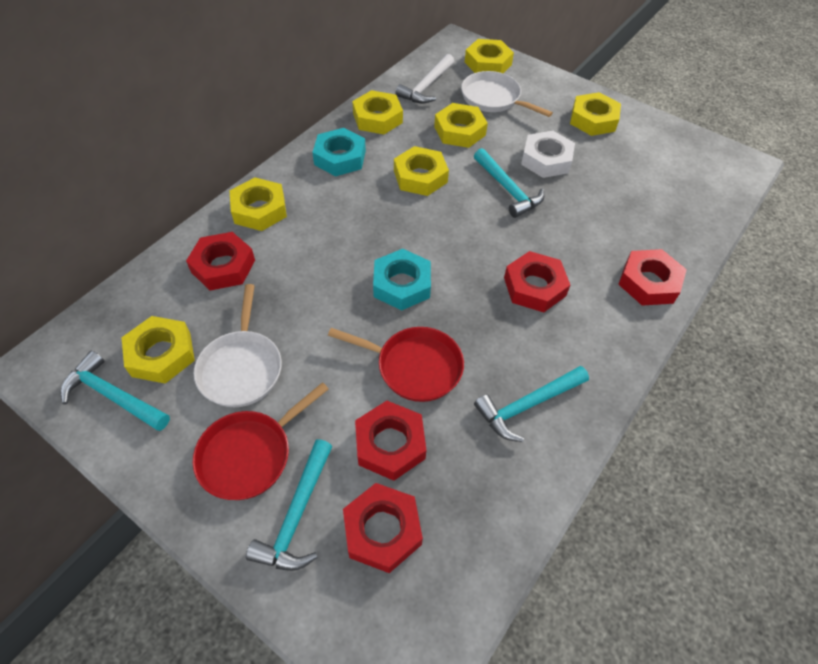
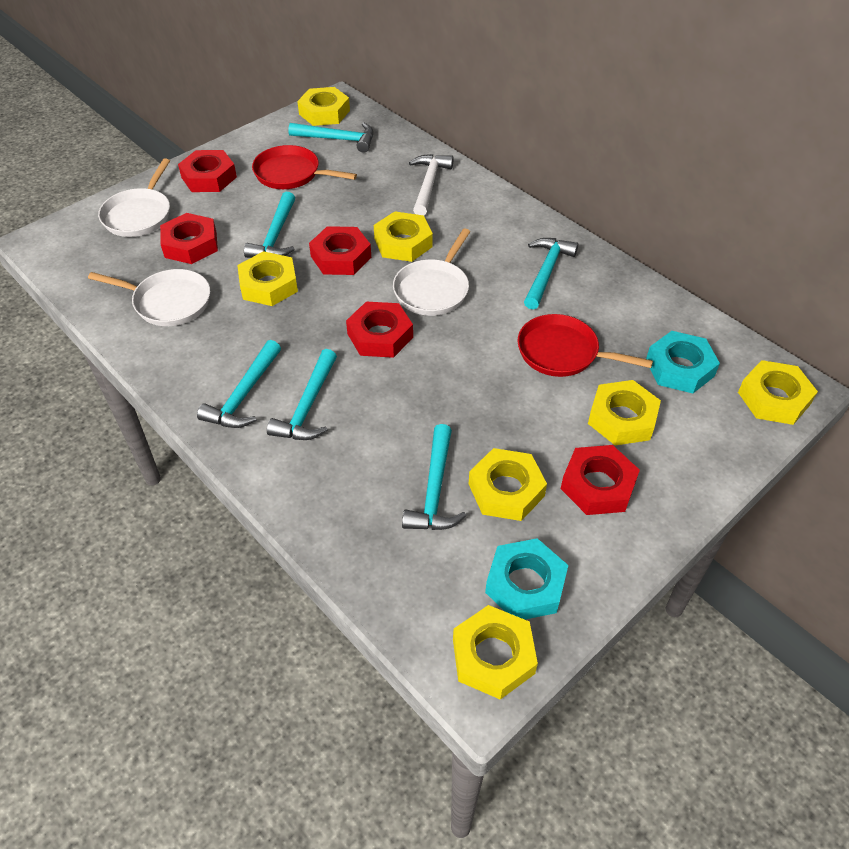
turquoise hammer: 4 -> 6
white nut: 1 -> 0
white pan: 2 -> 3

